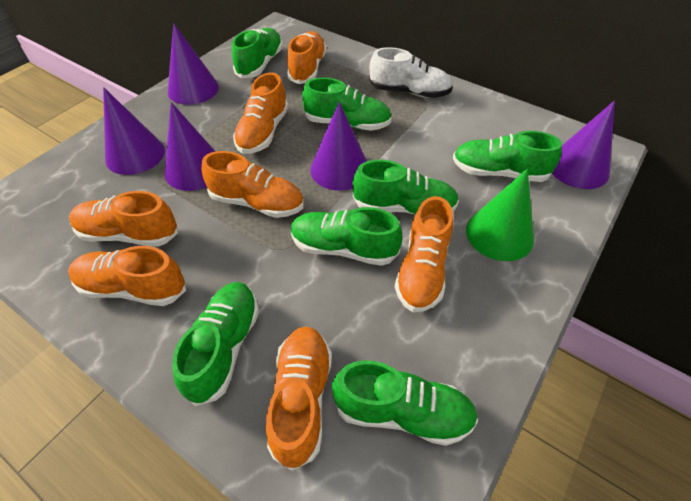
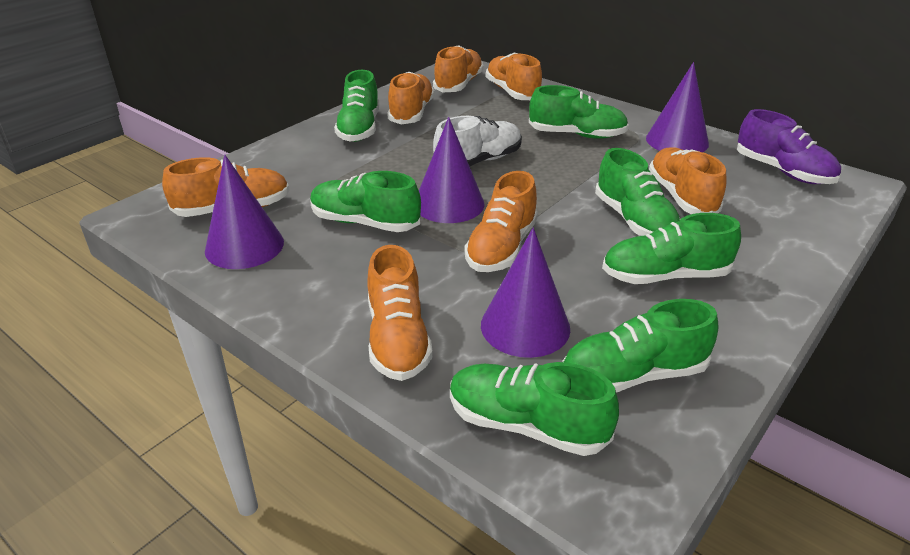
green cone: 1 -> 0
purple cone: 5 -> 4
purple shoe: 0 -> 1

